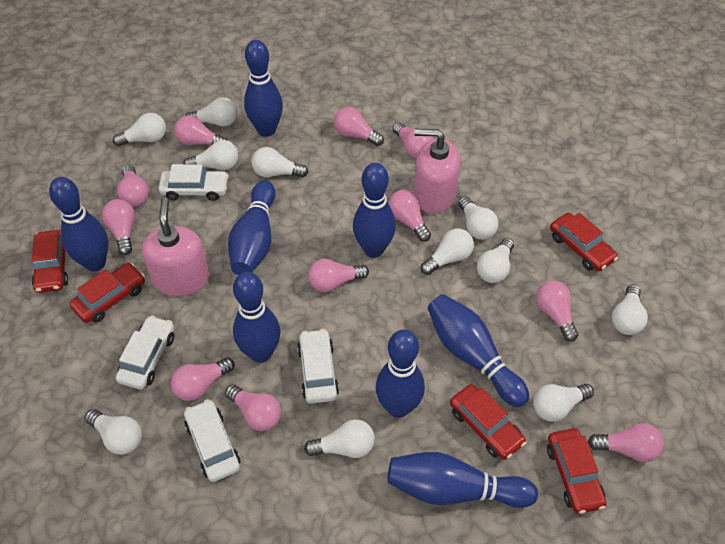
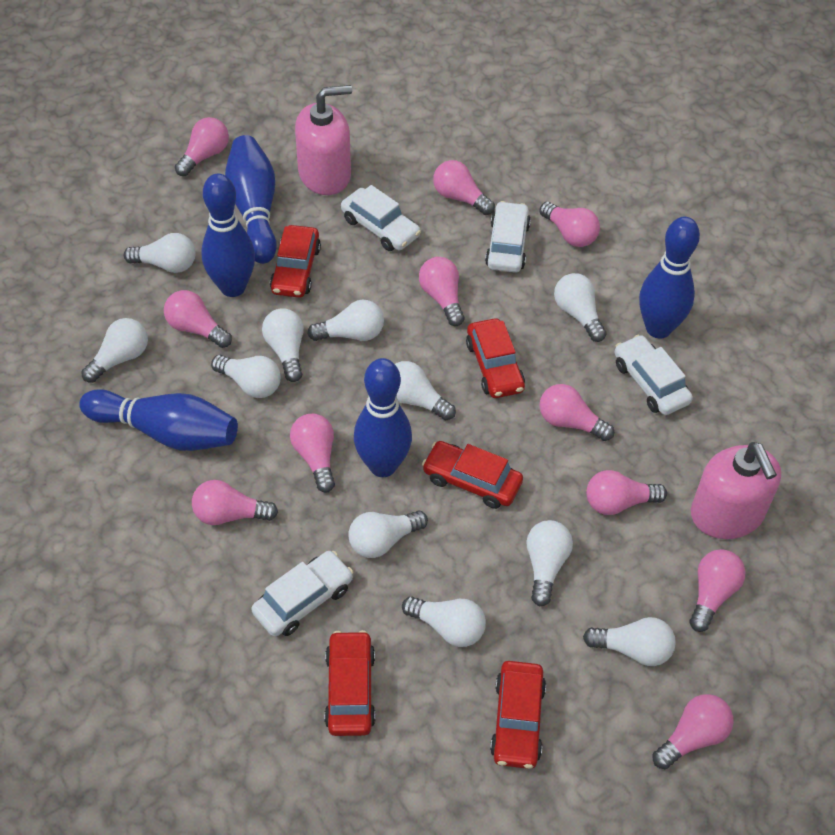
blue bowling pin: 8 -> 5

